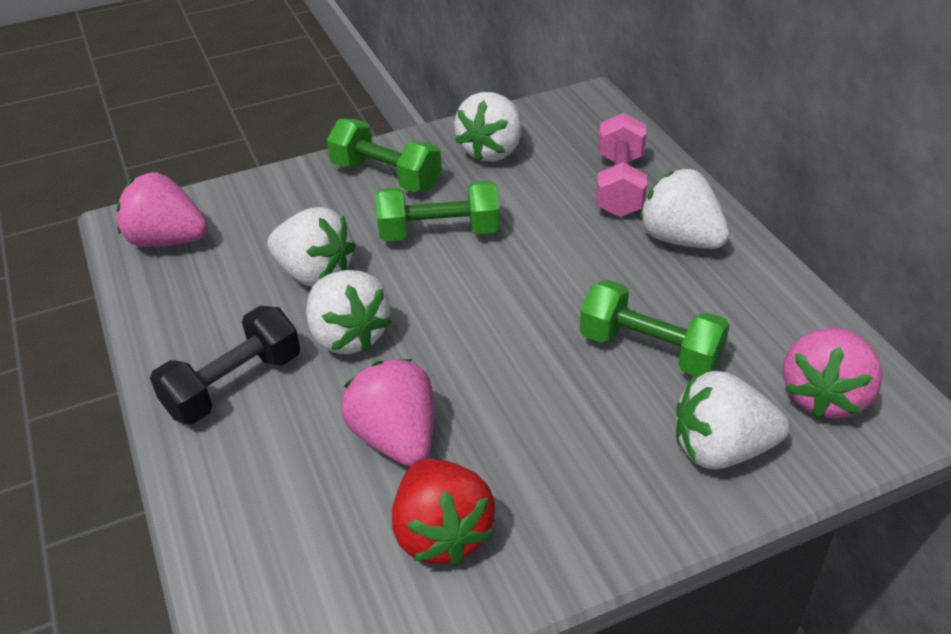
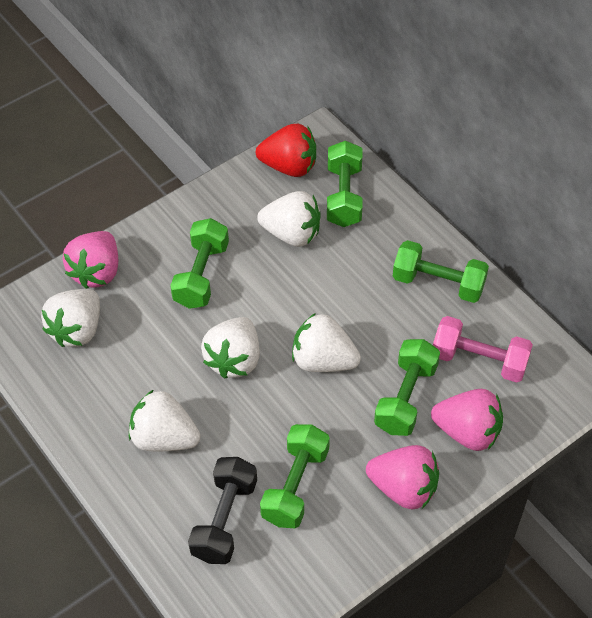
green dumbbell: 3 -> 5

